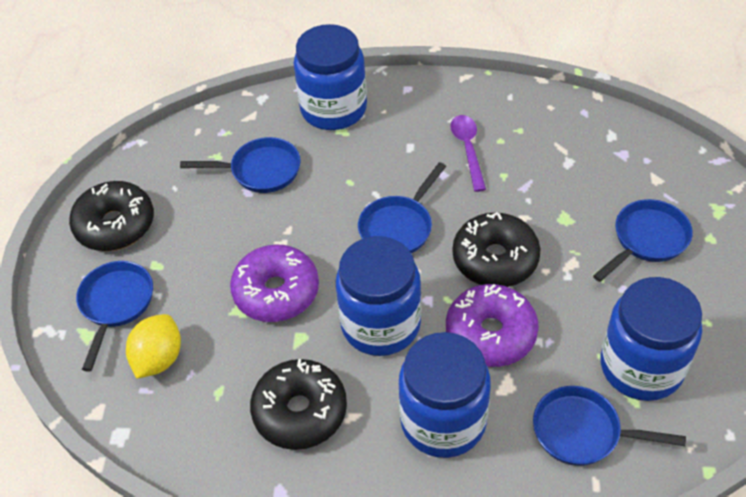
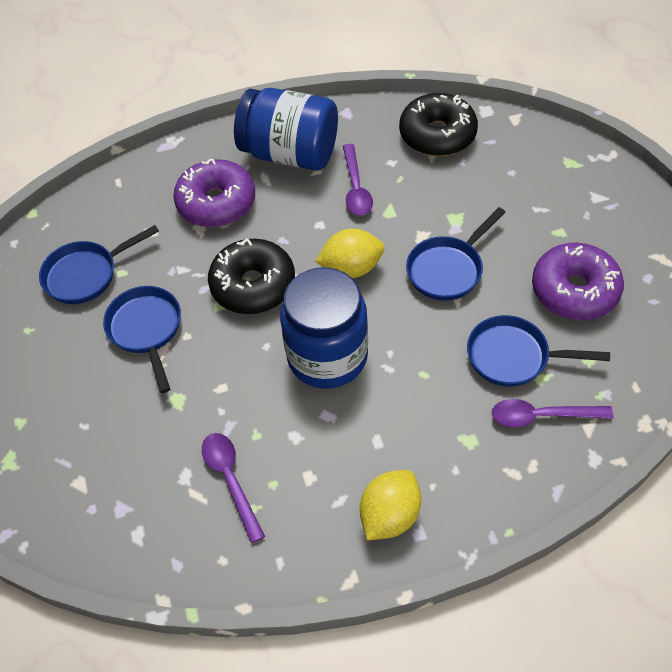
black donut: 3 -> 2
blue jar: 4 -> 2
blue pan: 5 -> 4
purple spoon: 1 -> 3
yellow lemon: 1 -> 2

